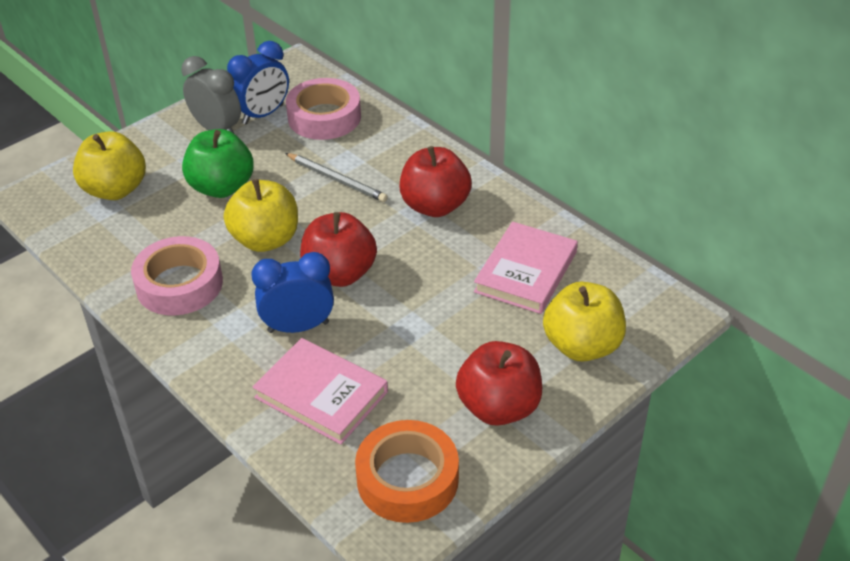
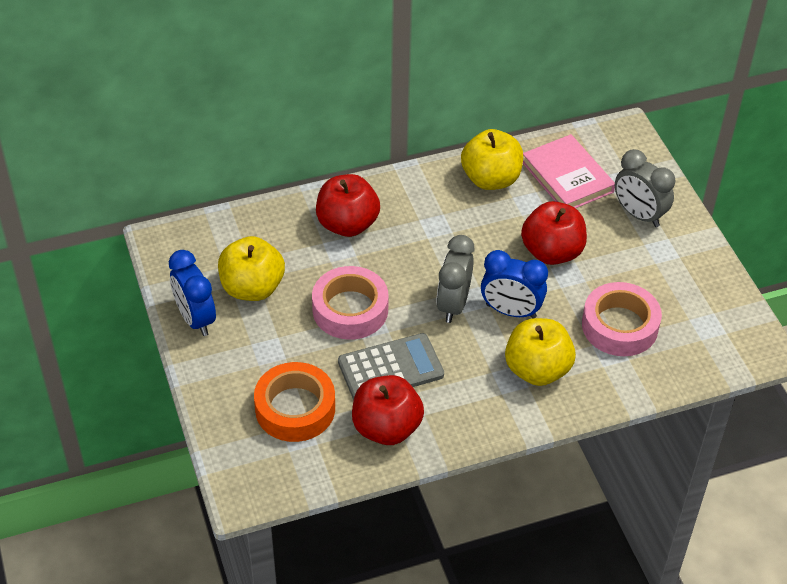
green apple: 1 -> 0
grey calculator: 0 -> 1
grey clock: 1 -> 2
grey pencil: 1 -> 0
pink book: 2 -> 1

